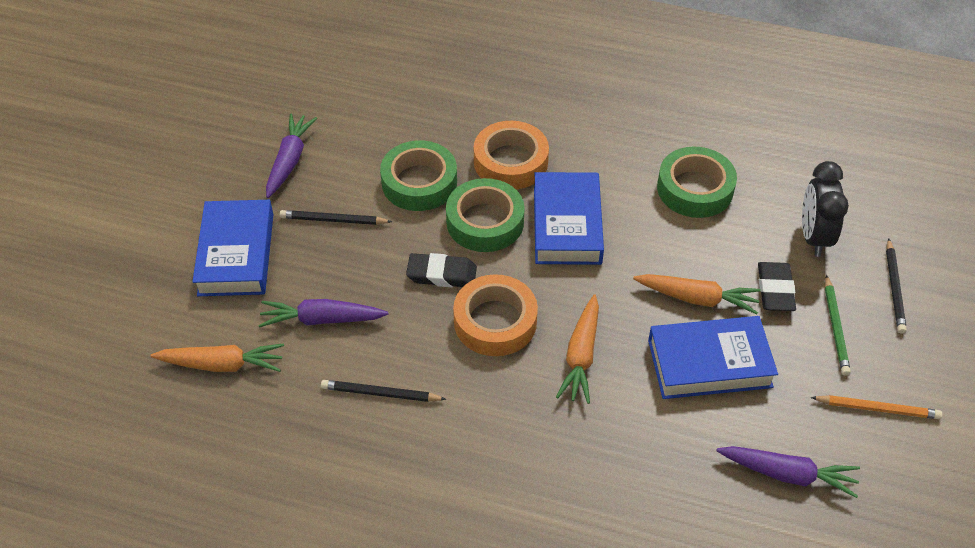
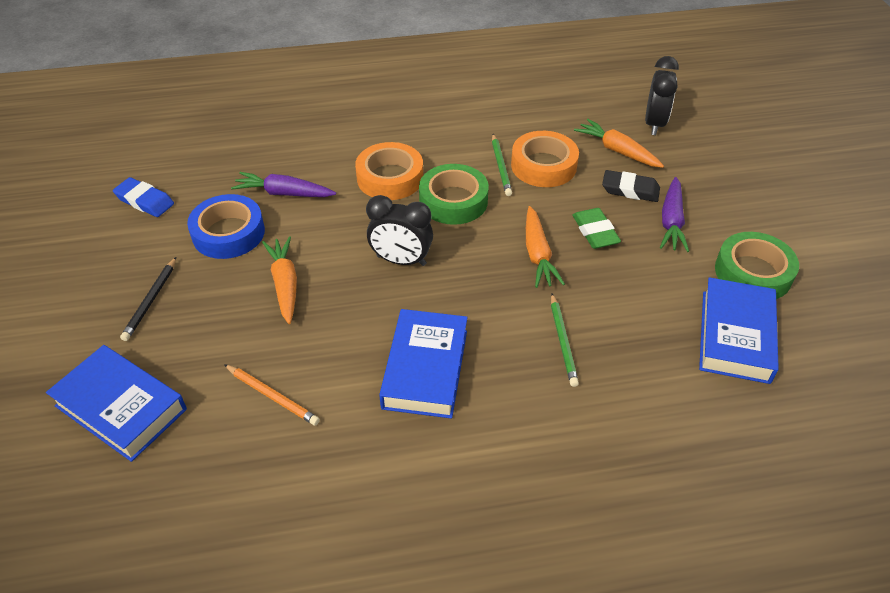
black clock: 1 -> 2
black eraser: 2 -> 1
black pencil: 3 -> 1
blue eraser: 0 -> 1
blue tape: 0 -> 1
green eraser: 0 -> 1
green pencil: 1 -> 2
green tape: 3 -> 2
purple carrot: 3 -> 2

